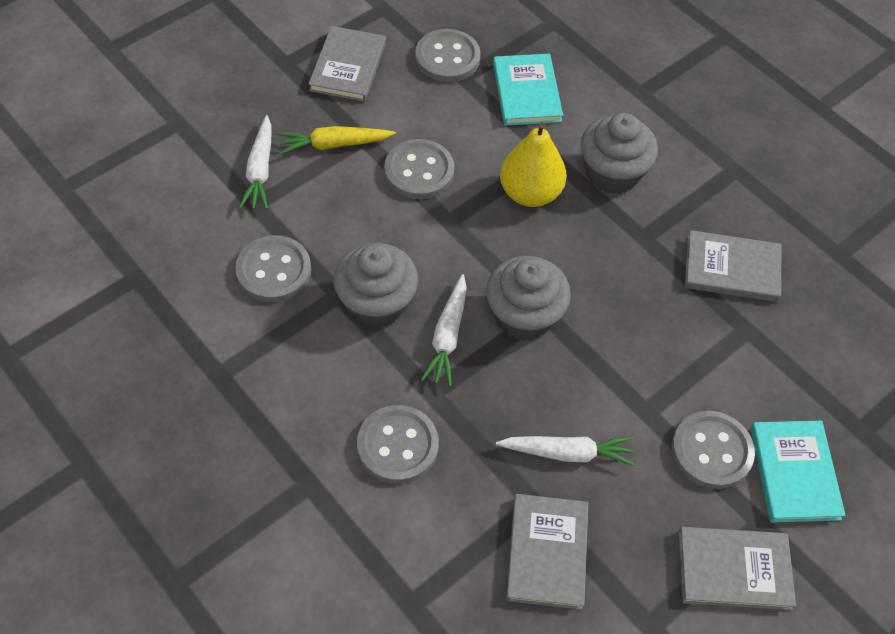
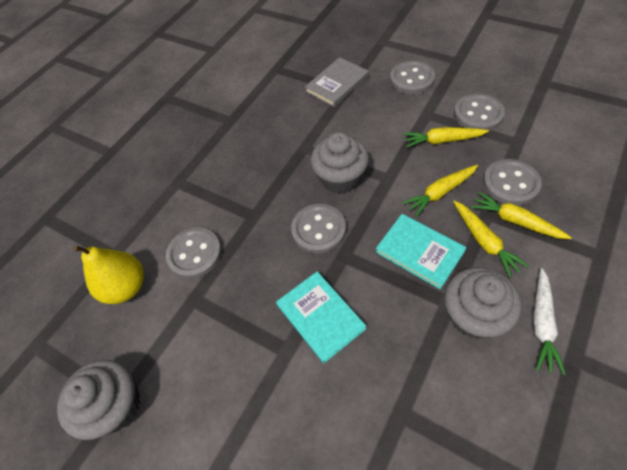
grey book: 4 -> 1
white carrot: 3 -> 1
yellow carrot: 1 -> 4

